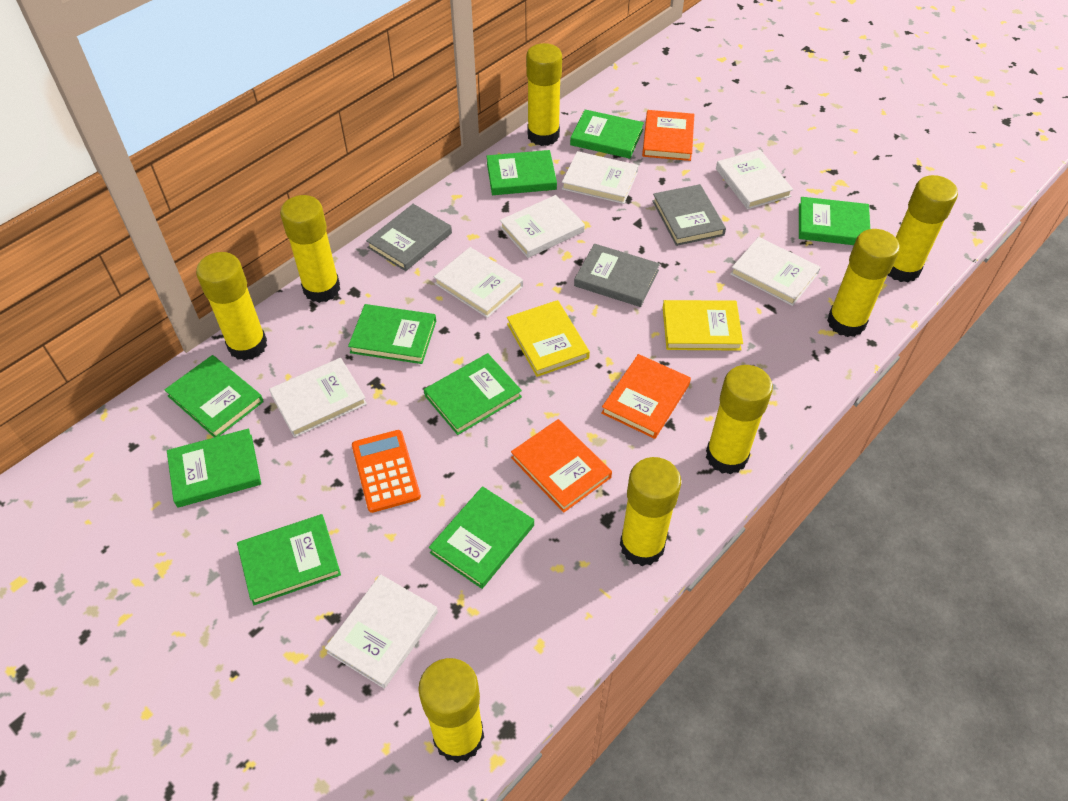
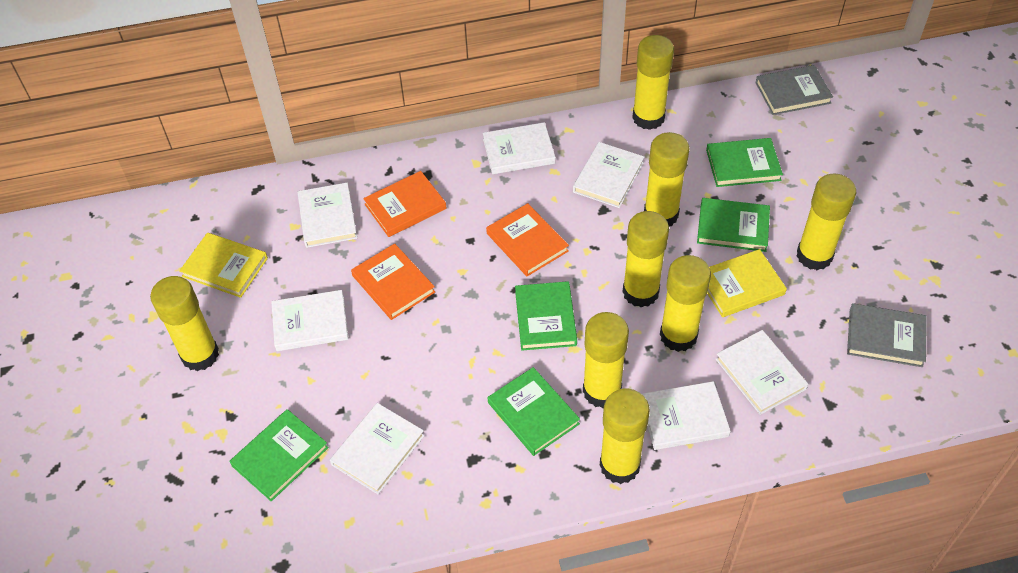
green book: 9 -> 5
grey book: 3 -> 2
orange calculator: 1 -> 0

